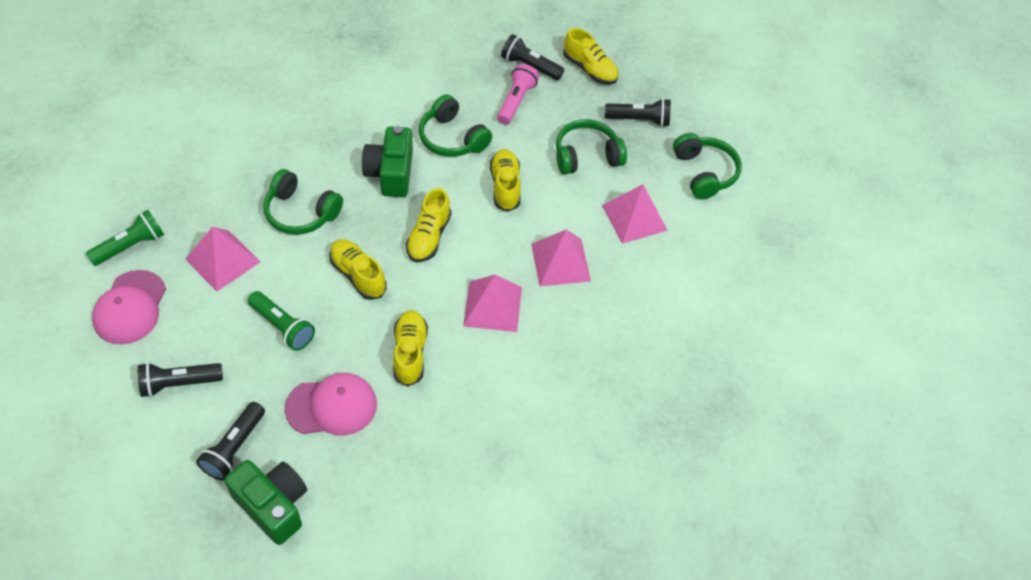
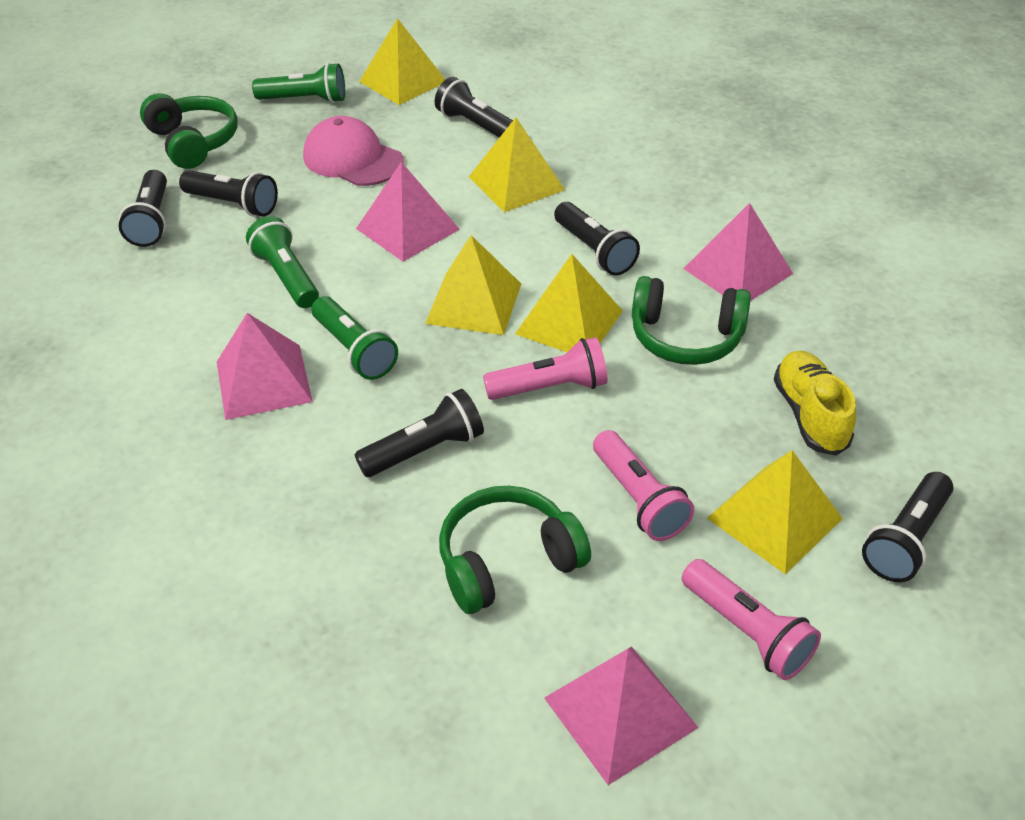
black flashlight: 4 -> 6
green camera: 2 -> 0
green flashlight: 2 -> 3
green headphones: 4 -> 3
pink cap: 2 -> 1
pink flashlight: 1 -> 3
yellow pyramid: 0 -> 5
yellow shoe: 5 -> 1

